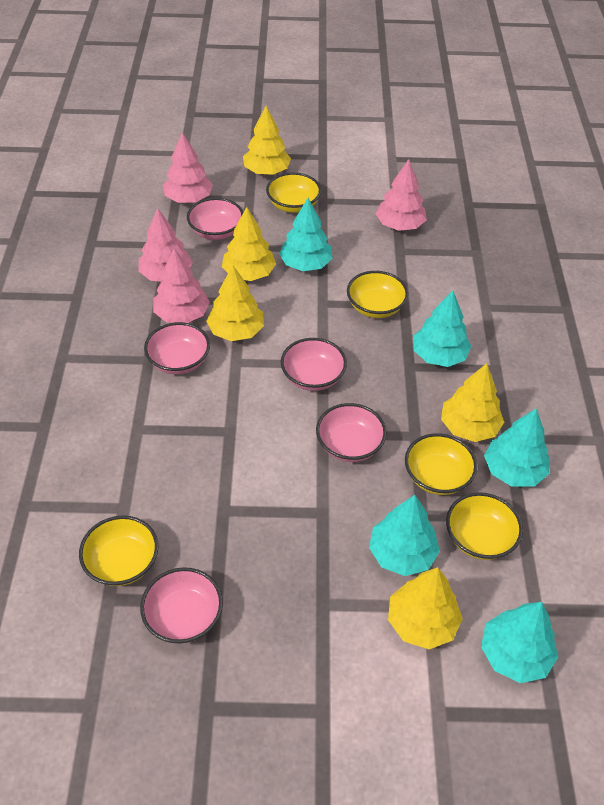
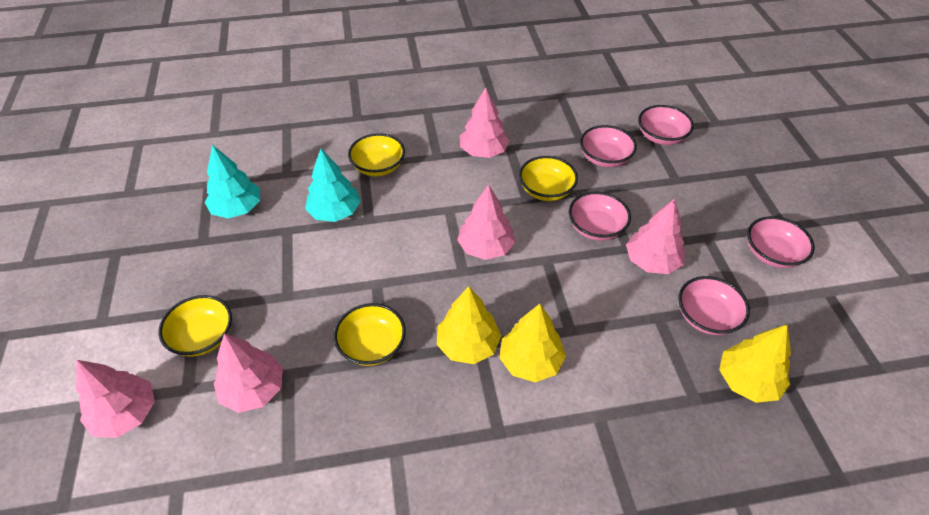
pink tree: 4 -> 5
turquoise tree: 5 -> 2
yellow bowl: 5 -> 4
yellow tree: 5 -> 3

